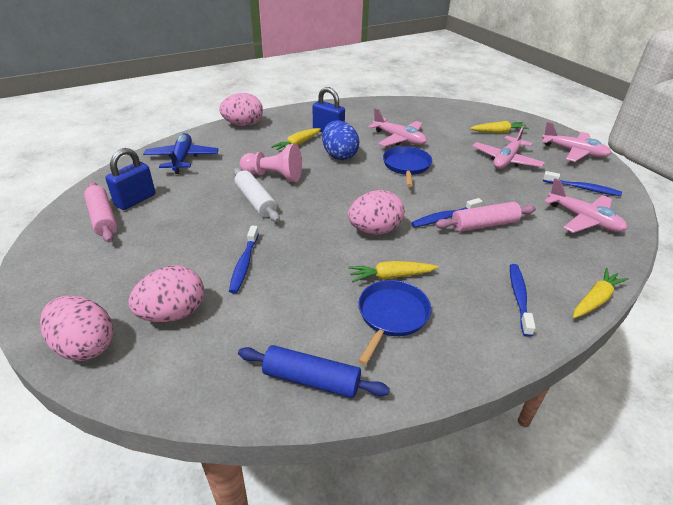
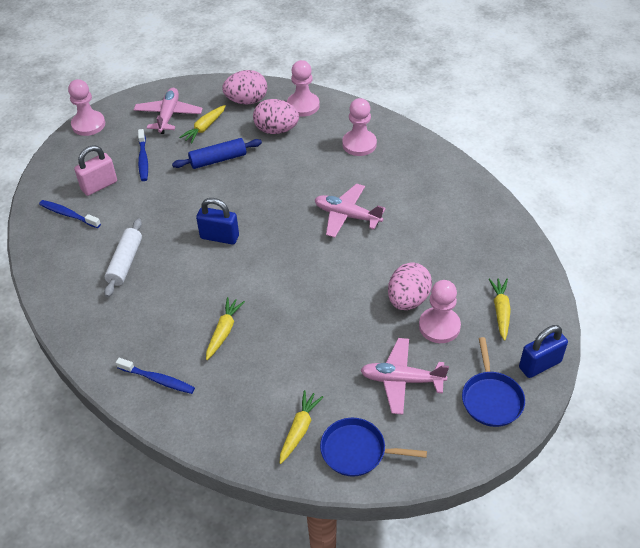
blue egg: 1 -> 0
blue plane: 1 -> 0
blue toothbrush: 4 -> 3
pink egg: 4 -> 3
pink padlock: 0 -> 1
pink pawn: 1 -> 4
pink plane: 4 -> 3
pink rolling pin: 2 -> 0

